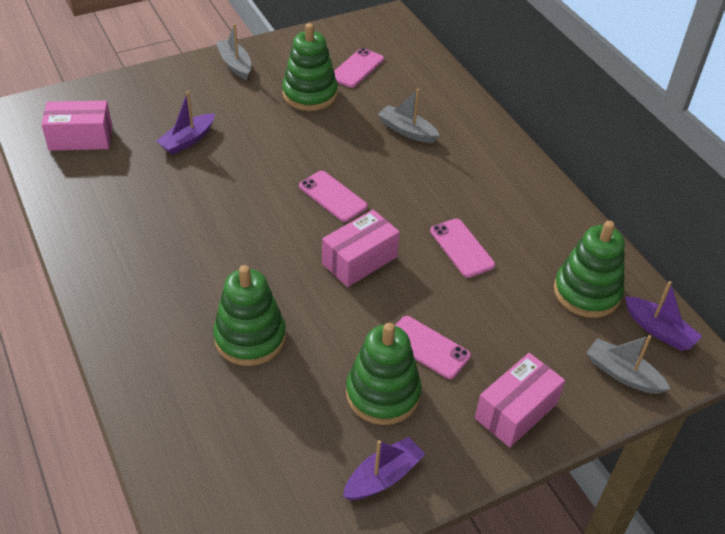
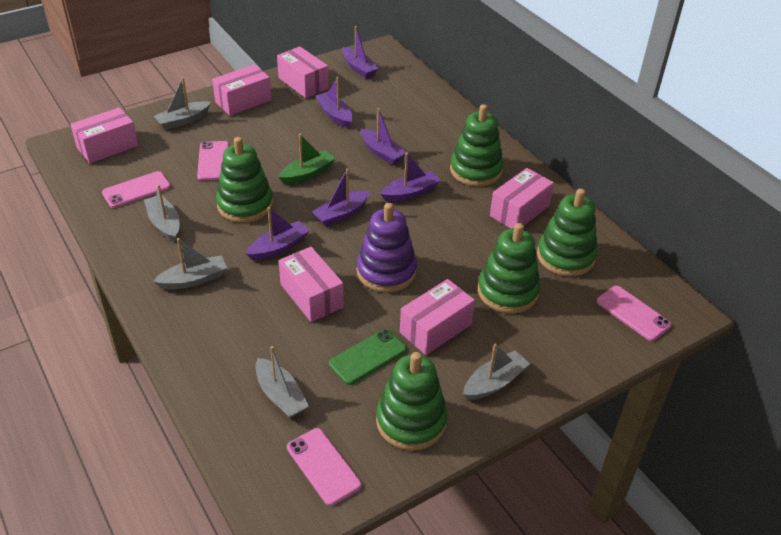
green boat: 0 -> 1
green phone: 0 -> 1
green stacking toy: 4 -> 5
grey boat: 3 -> 5
pink box: 3 -> 6
purple boat: 3 -> 6
purple stacking toy: 0 -> 1

